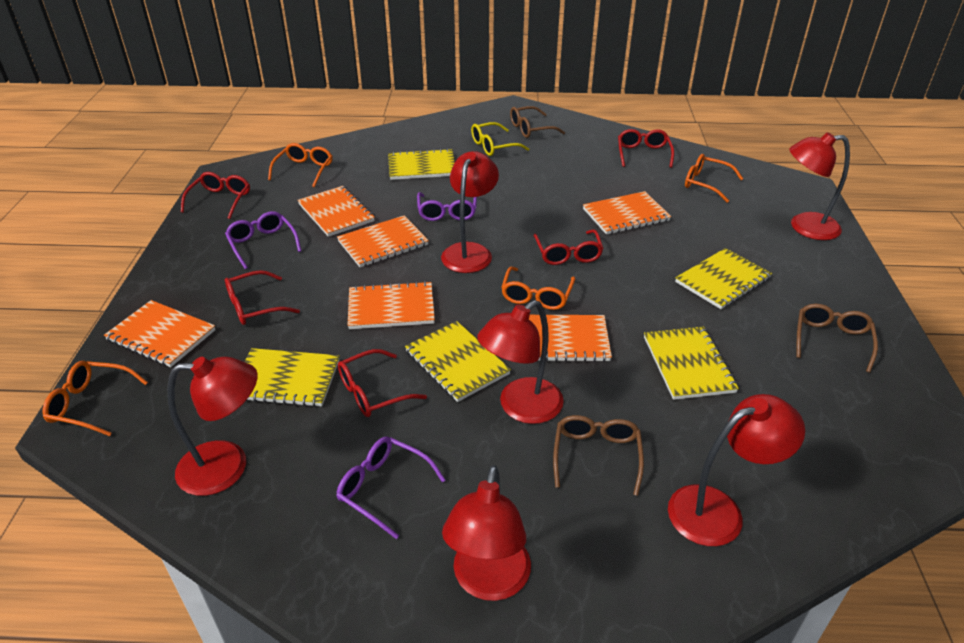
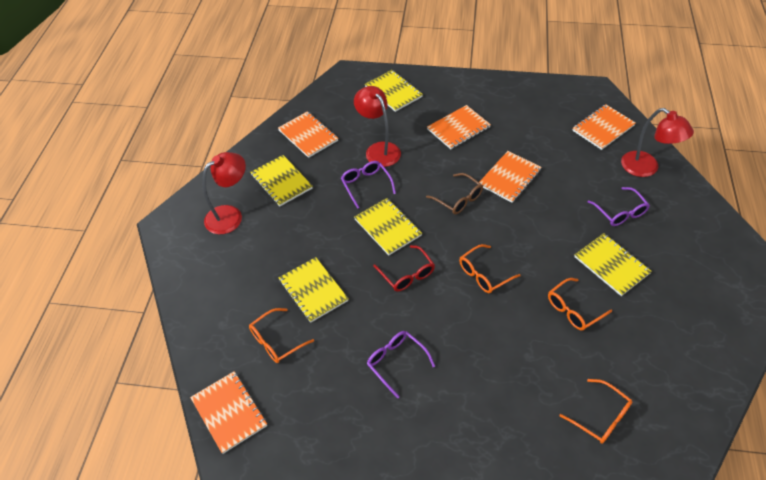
brown glasses: 3 -> 1
orange notebook: 6 -> 5
red glasses: 5 -> 1
red lamp: 6 -> 3
yellow glasses: 1 -> 0

